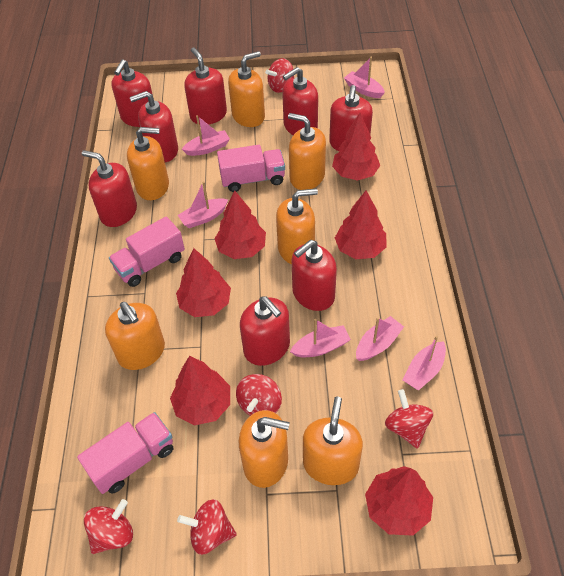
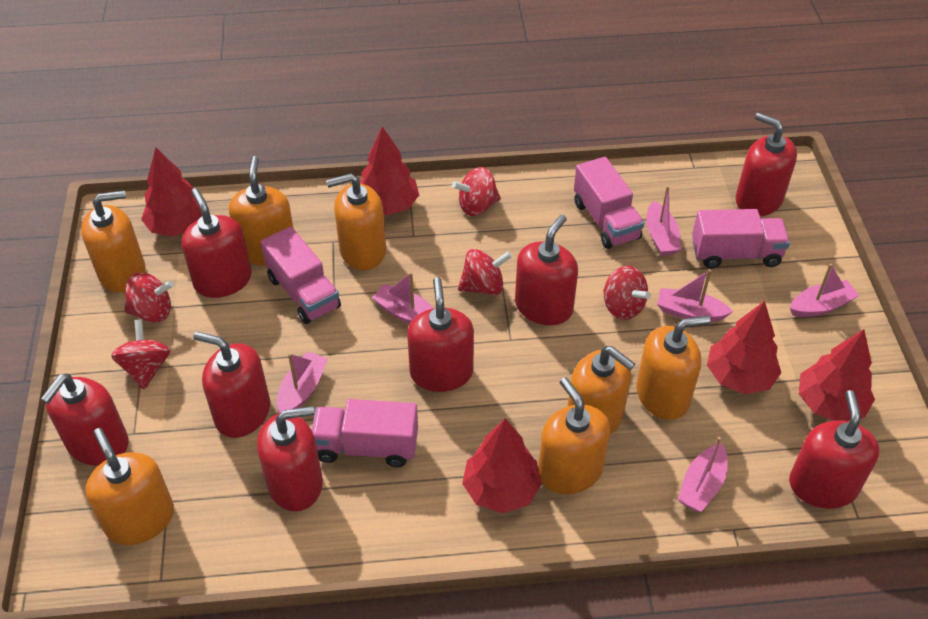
pink truck: 3 -> 4
red tree: 6 -> 5

